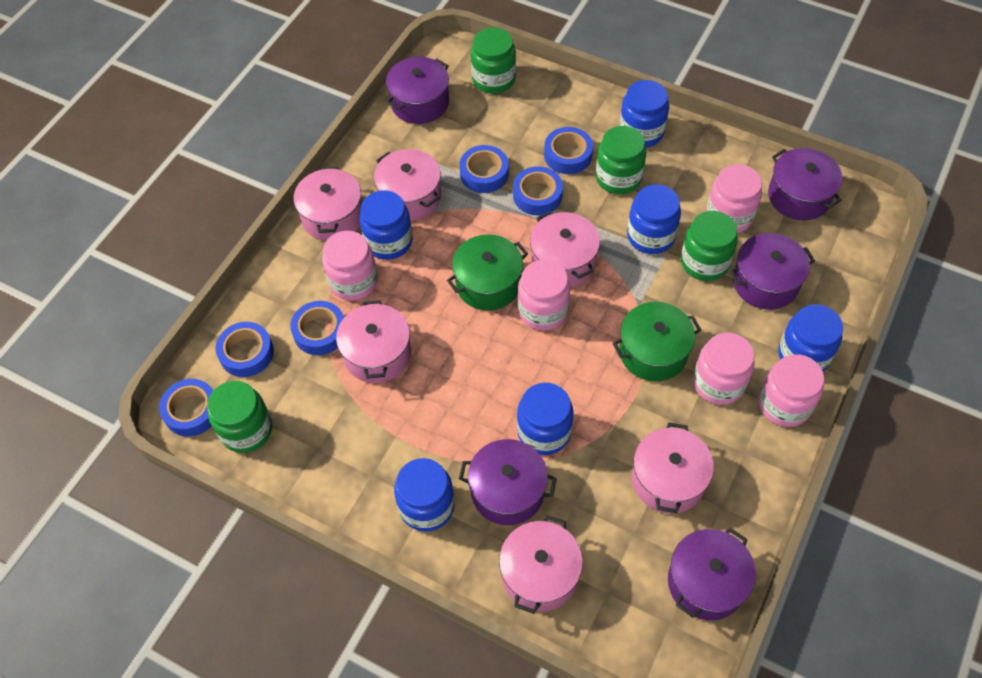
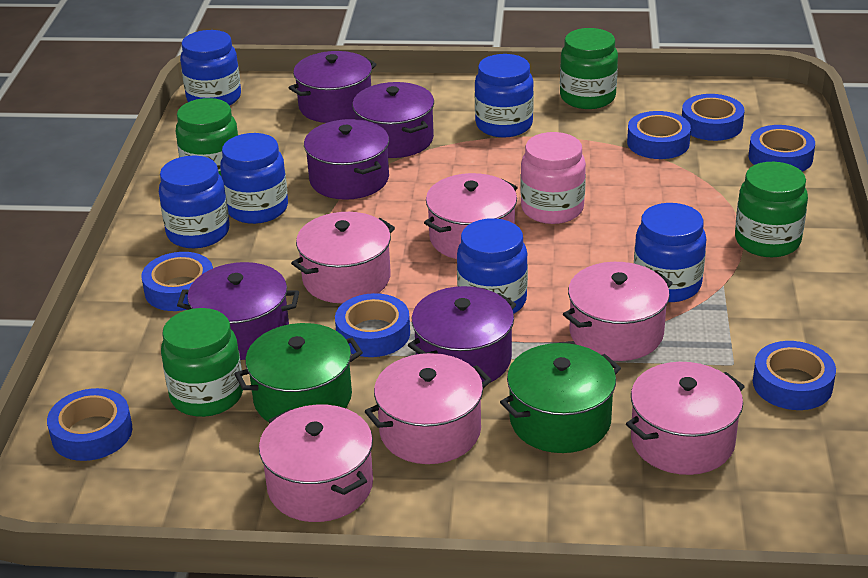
blue tape: 6 -> 7
pink jar: 5 -> 1

